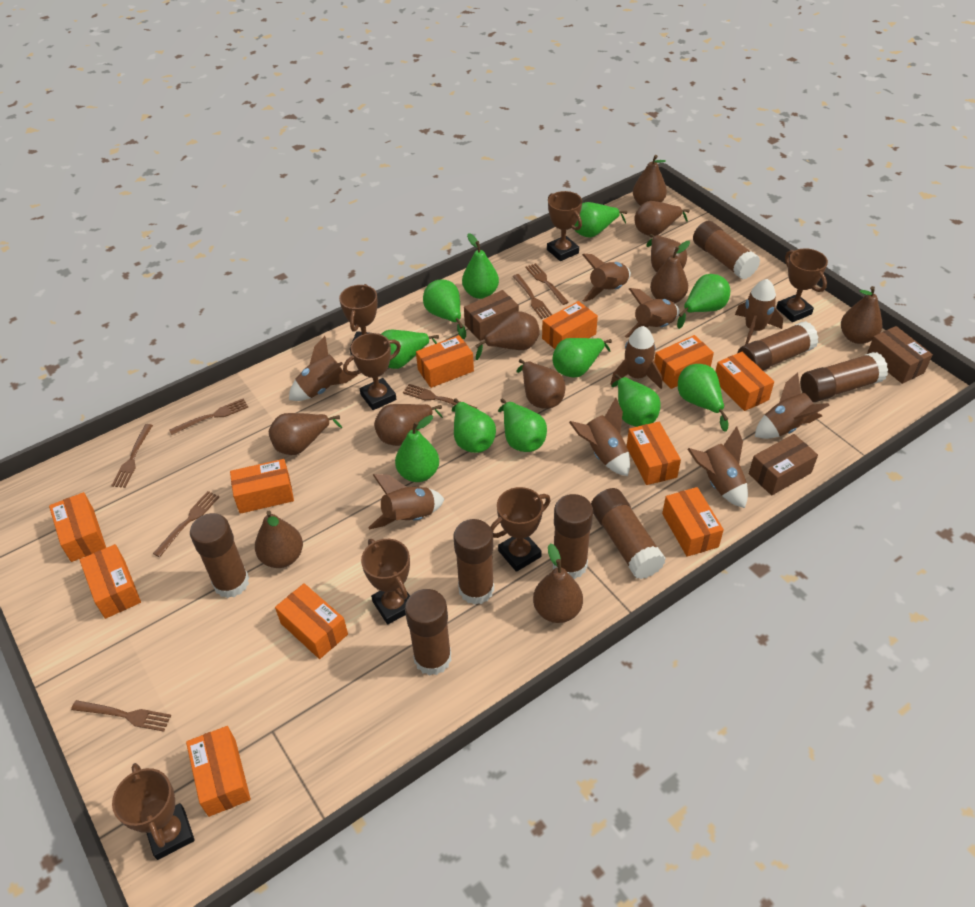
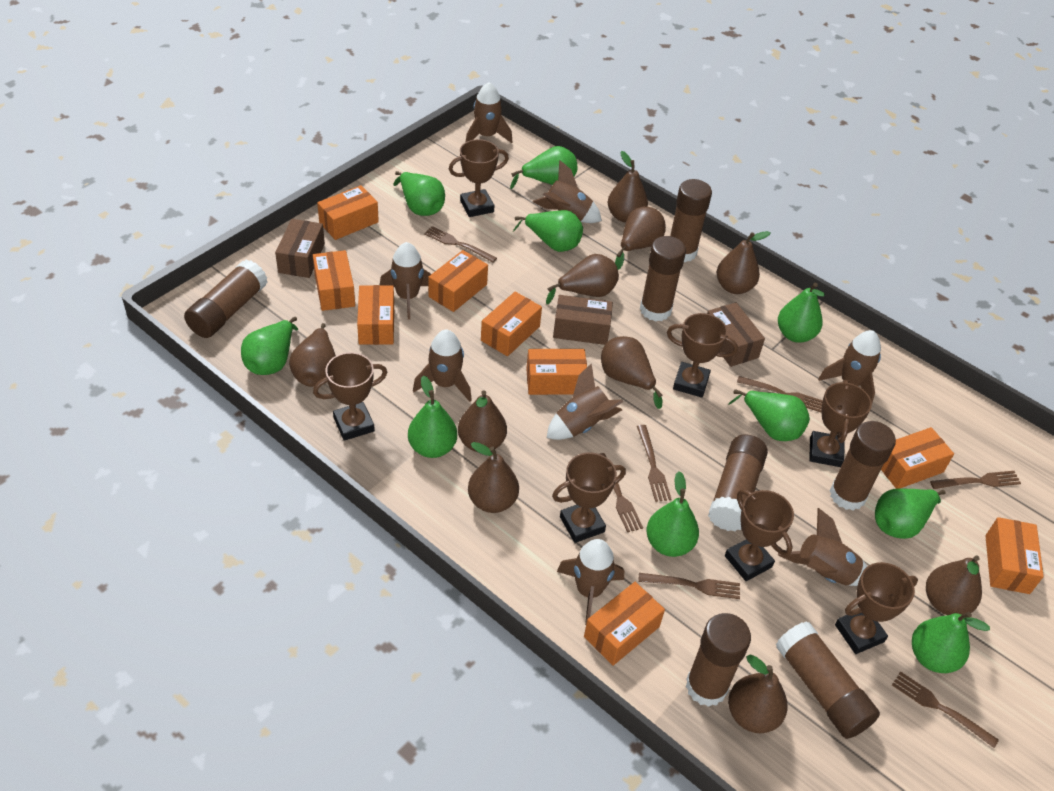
brown glue stick: 8 -> 7
brown pear: 11 -> 10
brown rocket: 9 -> 8
green pear: 11 -> 10
orange box: 11 -> 9

